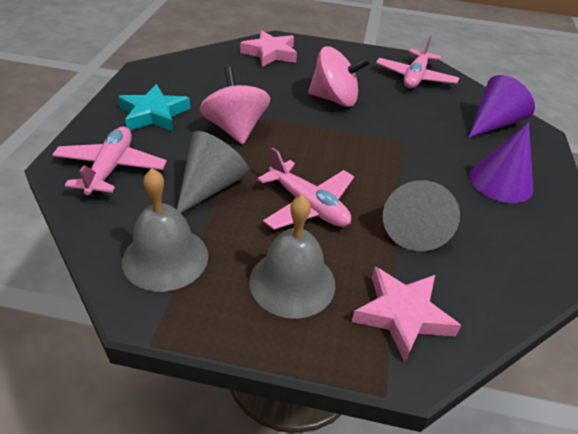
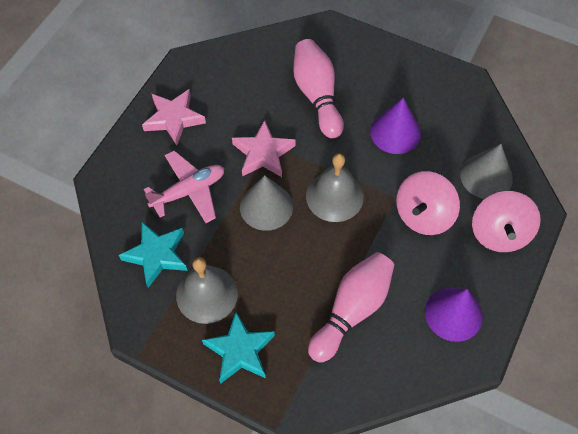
pink bowling pin: 0 -> 2
pink plane: 3 -> 1
turquoise star: 1 -> 2

